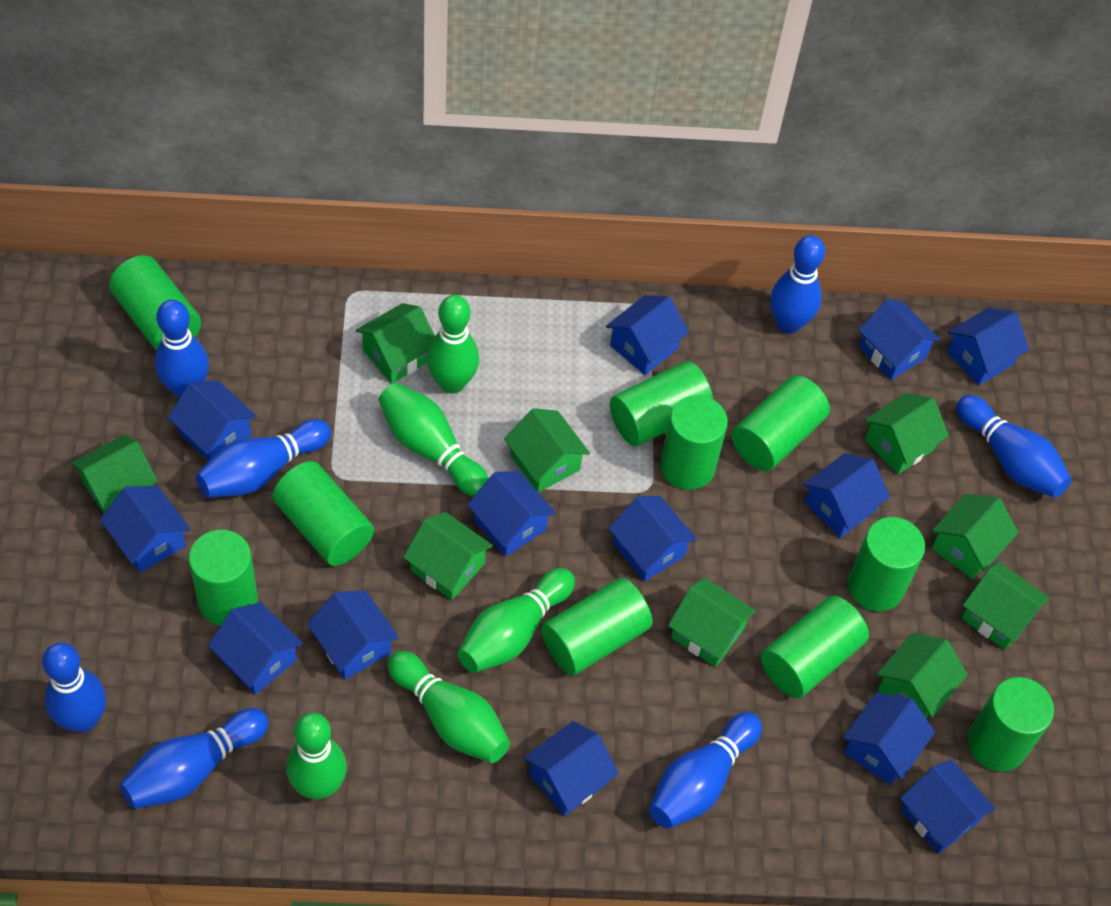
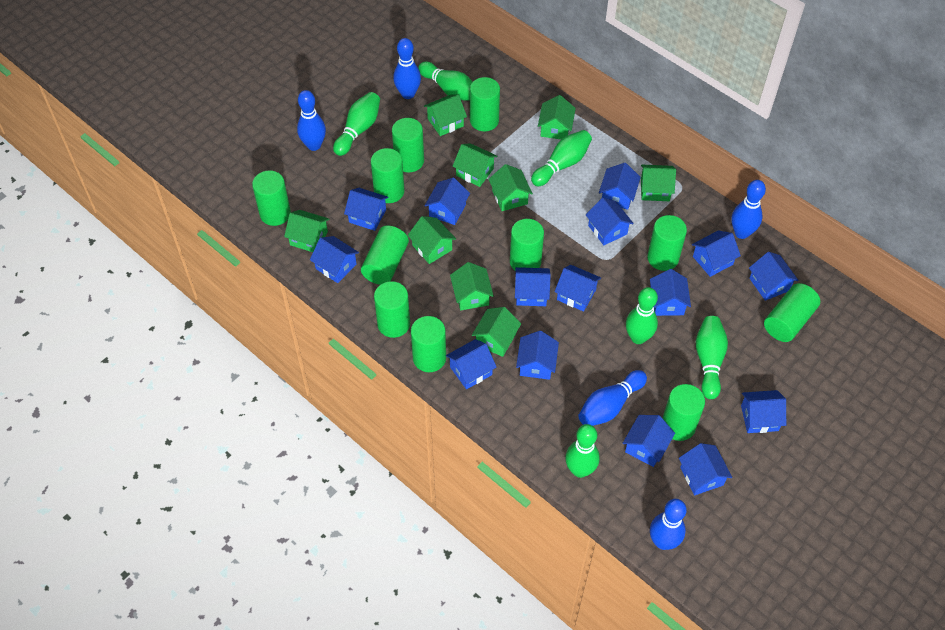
blue bowling pin: 7 -> 5
blue house: 13 -> 15
green bowling pin: 5 -> 6
green cylinder: 10 -> 11

